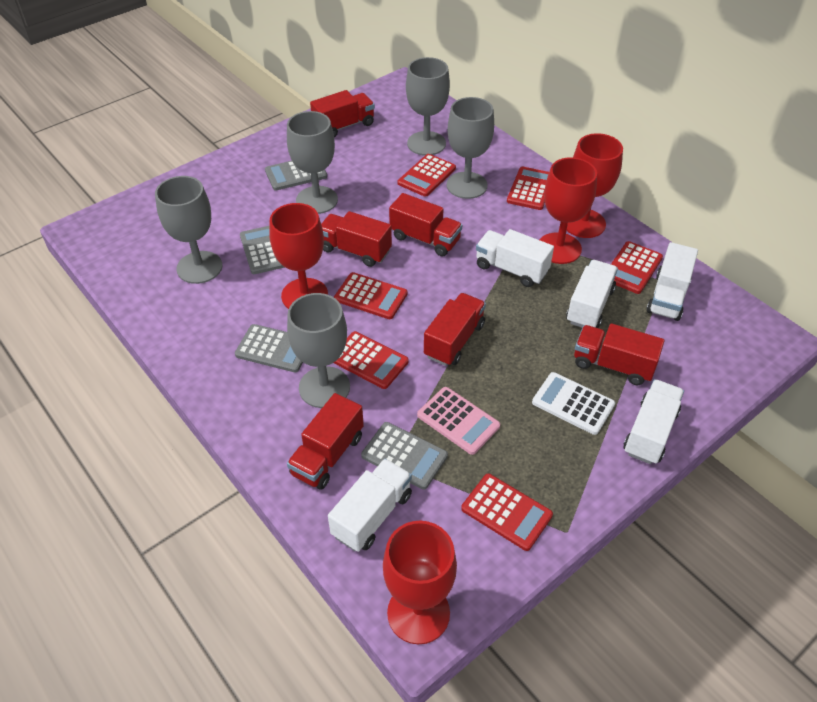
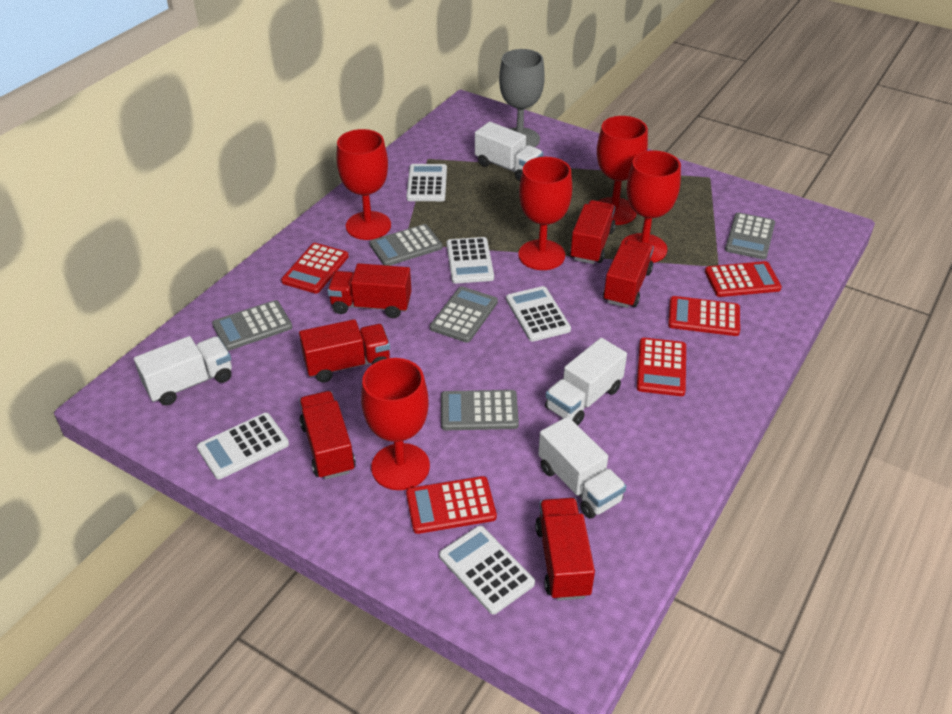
grey calculator: 4 -> 5
grey goblet: 5 -> 1
pink calculator: 1 -> 0
red calculator: 6 -> 5
red goblet: 4 -> 5
white calculator: 1 -> 5
white truck: 5 -> 4

